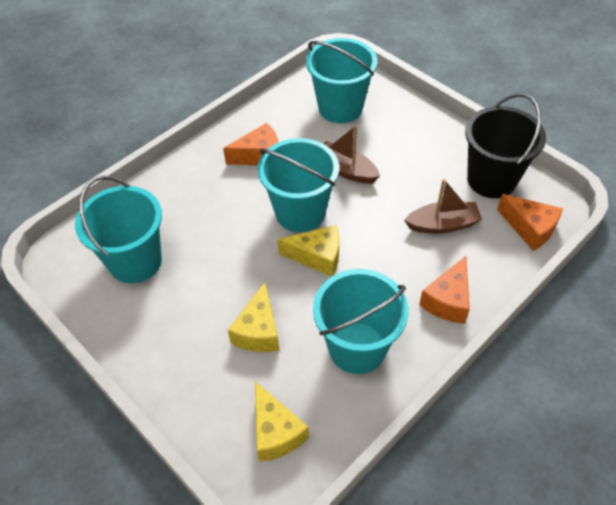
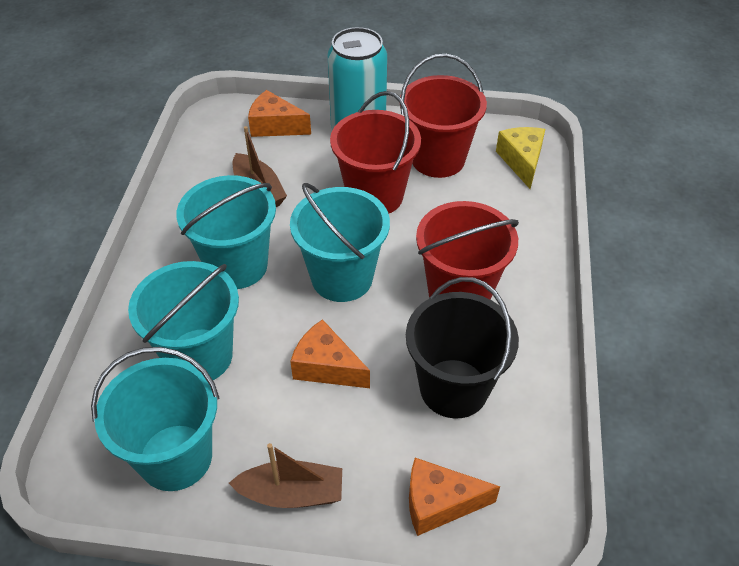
red bucket: 0 -> 3
turquoise can: 0 -> 1
yellow cheese: 3 -> 1

